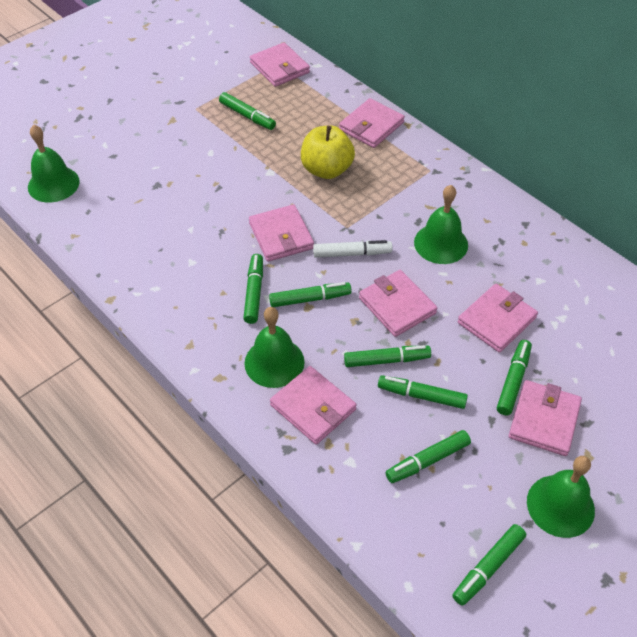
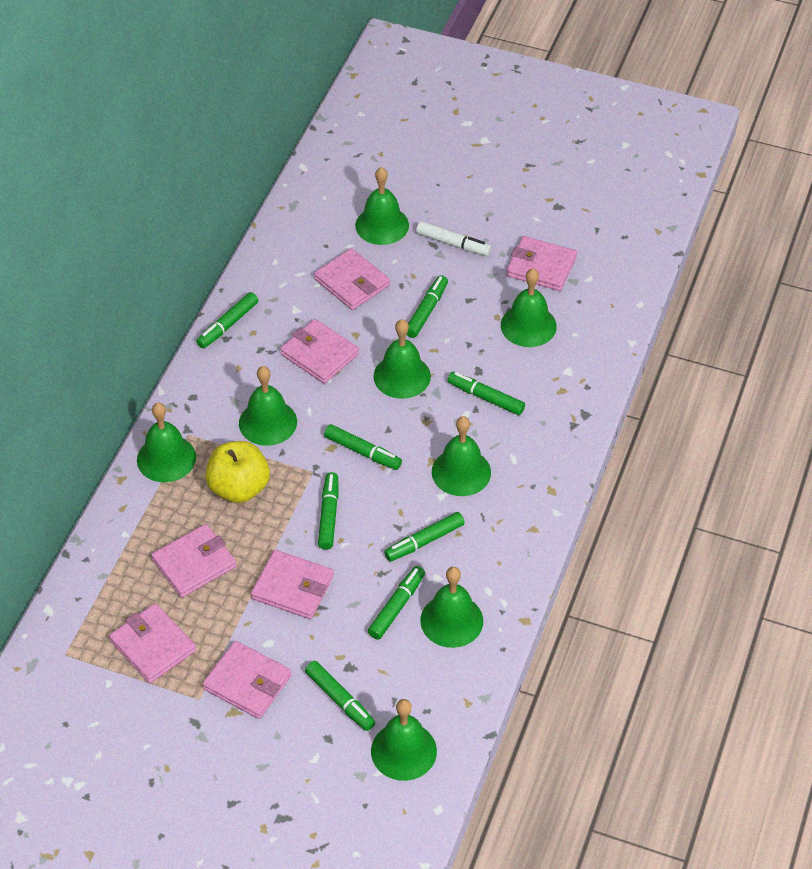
green bell: 4 -> 8

